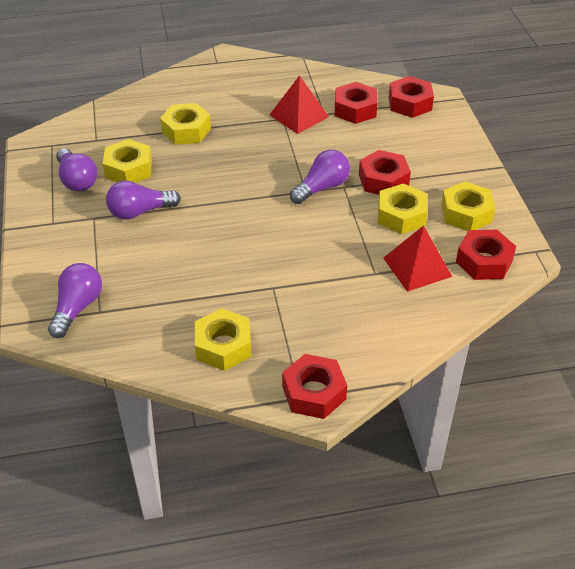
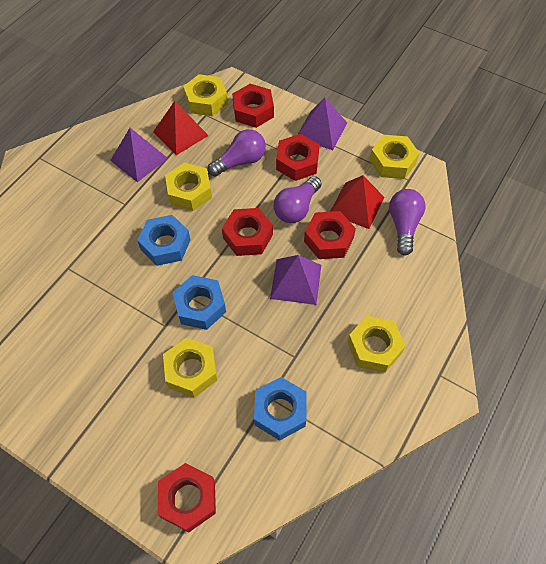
blue nut: 0 -> 3
purple light bulb: 4 -> 3
purple pyramid: 0 -> 3

